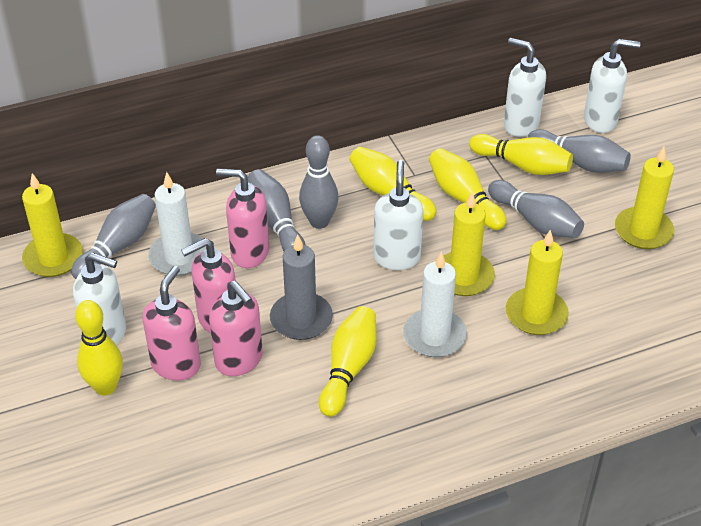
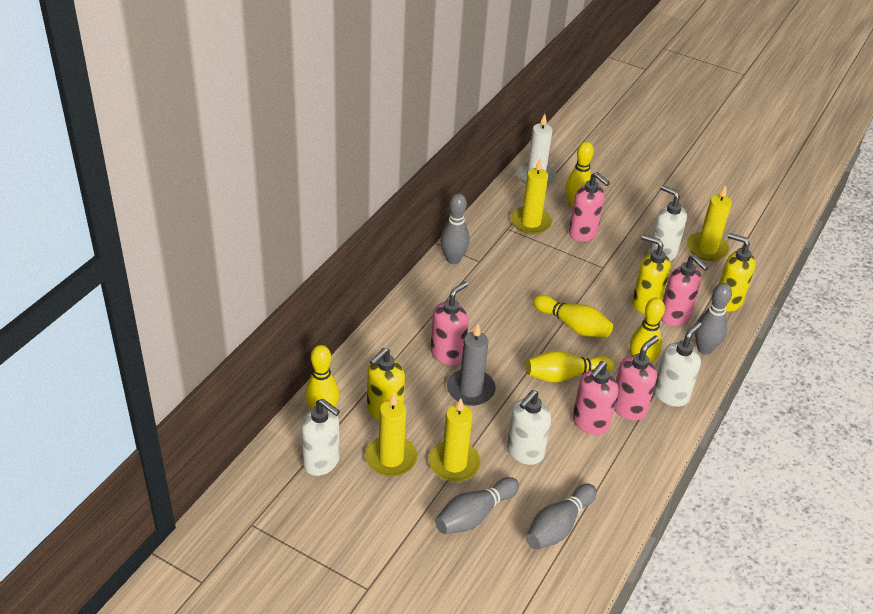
grey bowling pin: 5 -> 4
pink soap dispenser: 4 -> 5
white candle: 2 -> 1
yellow soap dispenser: 0 -> 3

